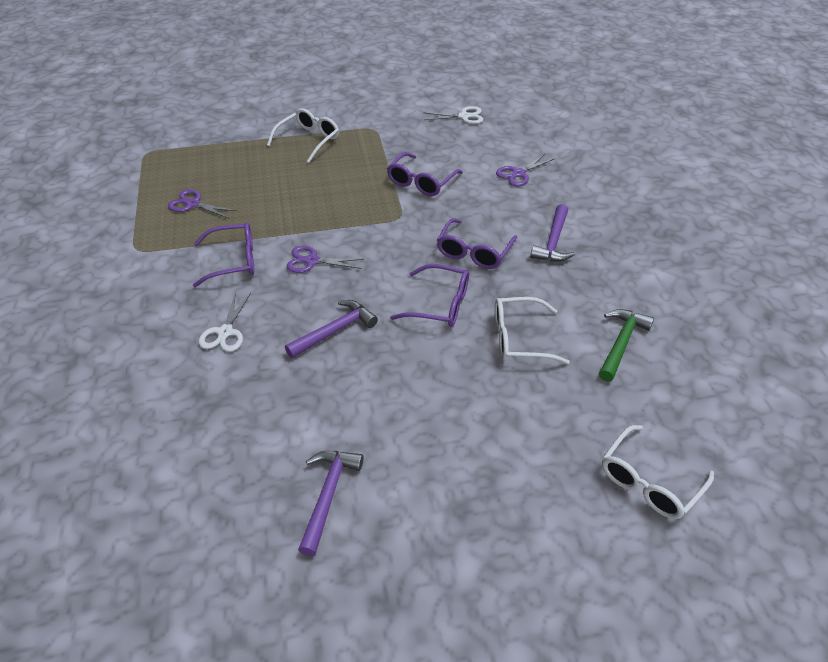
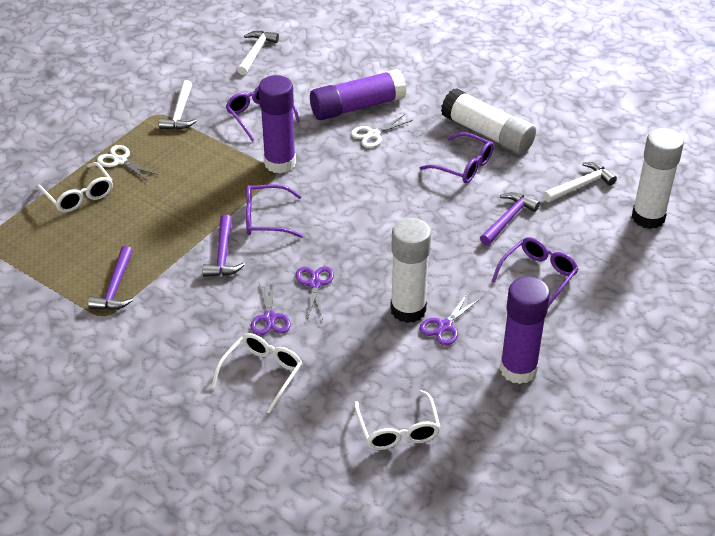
green hammer: 1 -> 0
purple glue stick: 0 -> 3
white glue stick: 0 -> 3
white hammer: 0 -> 3

